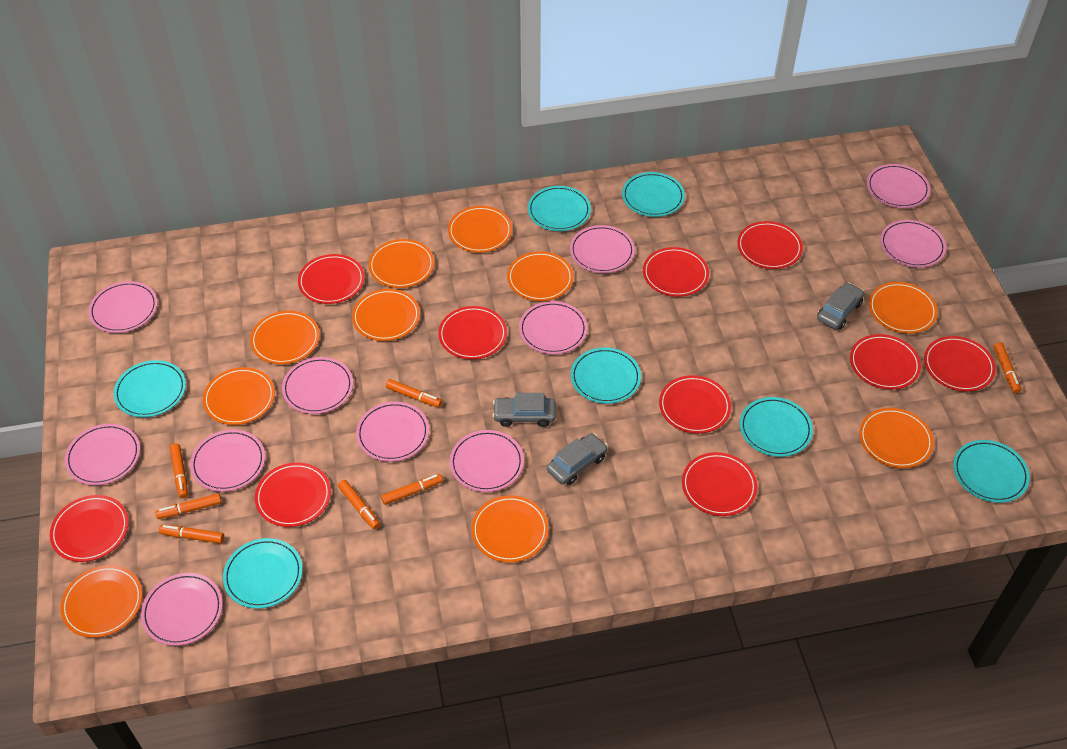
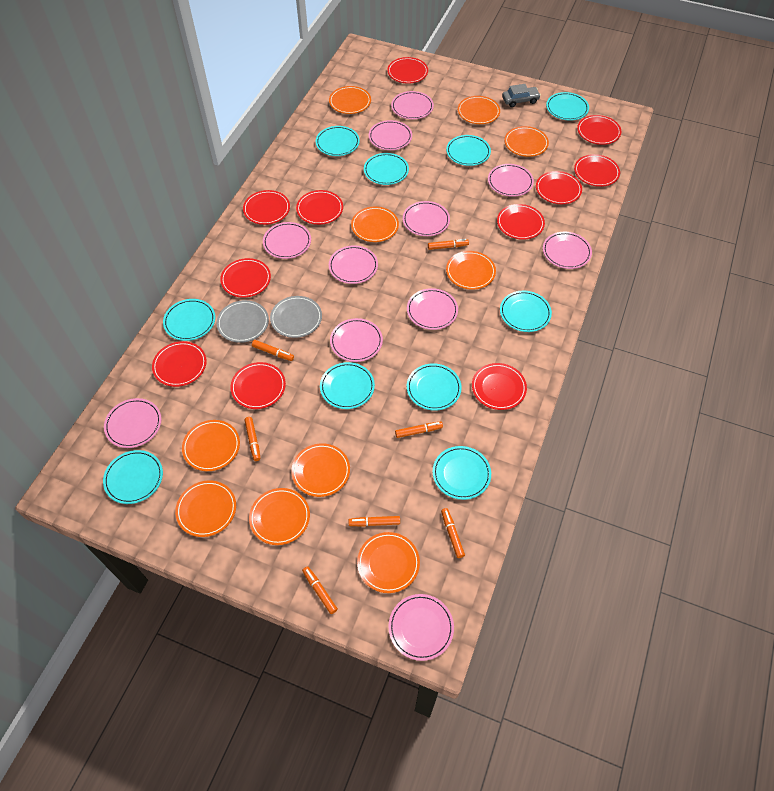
grey car: 3 -> 1
grey plate: 0 -> 2
red plate: 10 -> 11
turquoise plate: 7 -> 10

